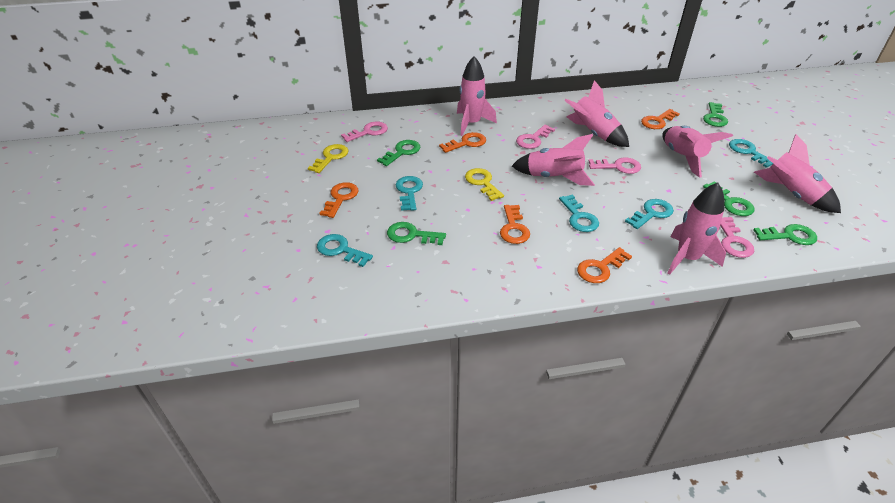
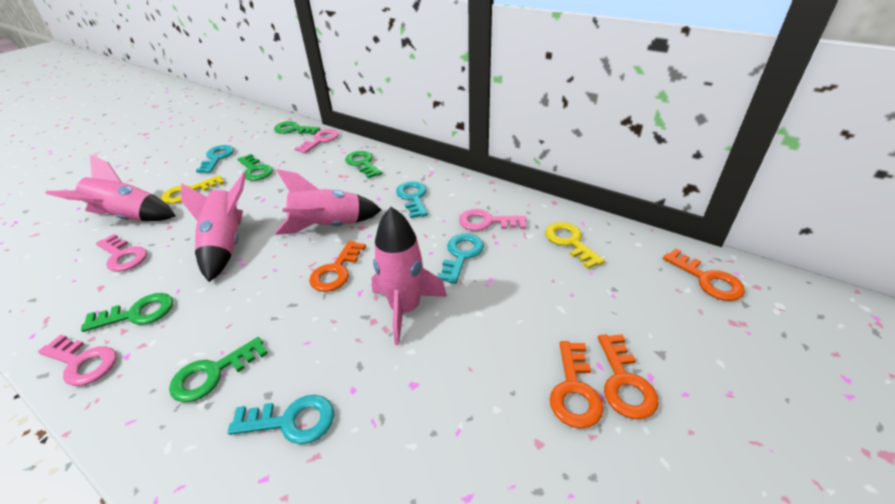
orange key: 5 -> 4
pink rocket: 6 -> 4
turquoise key: 5 -> 4

